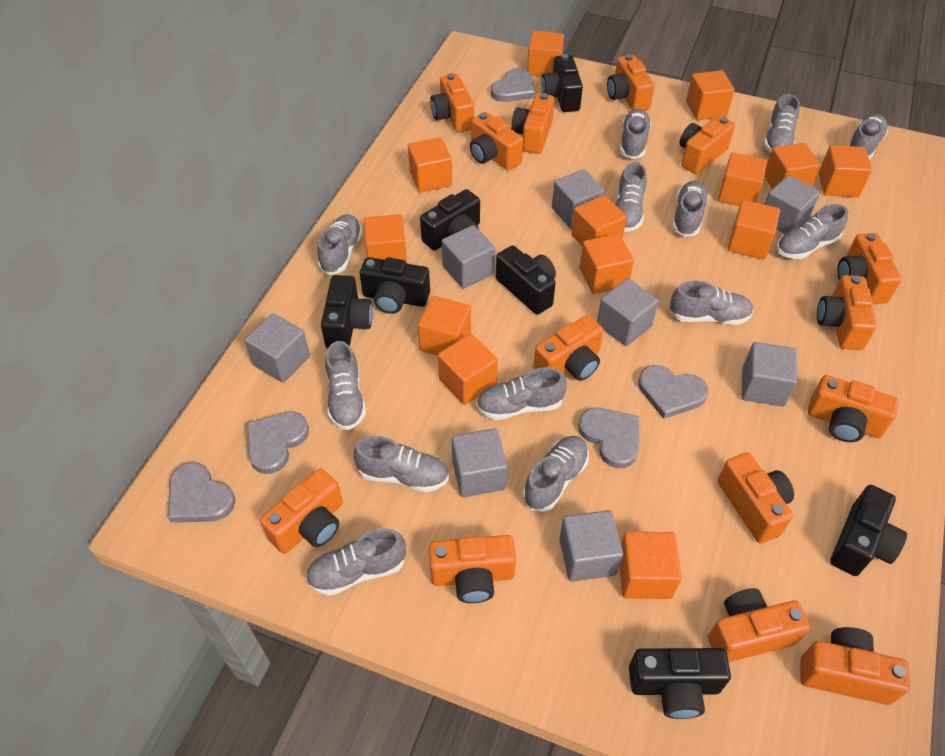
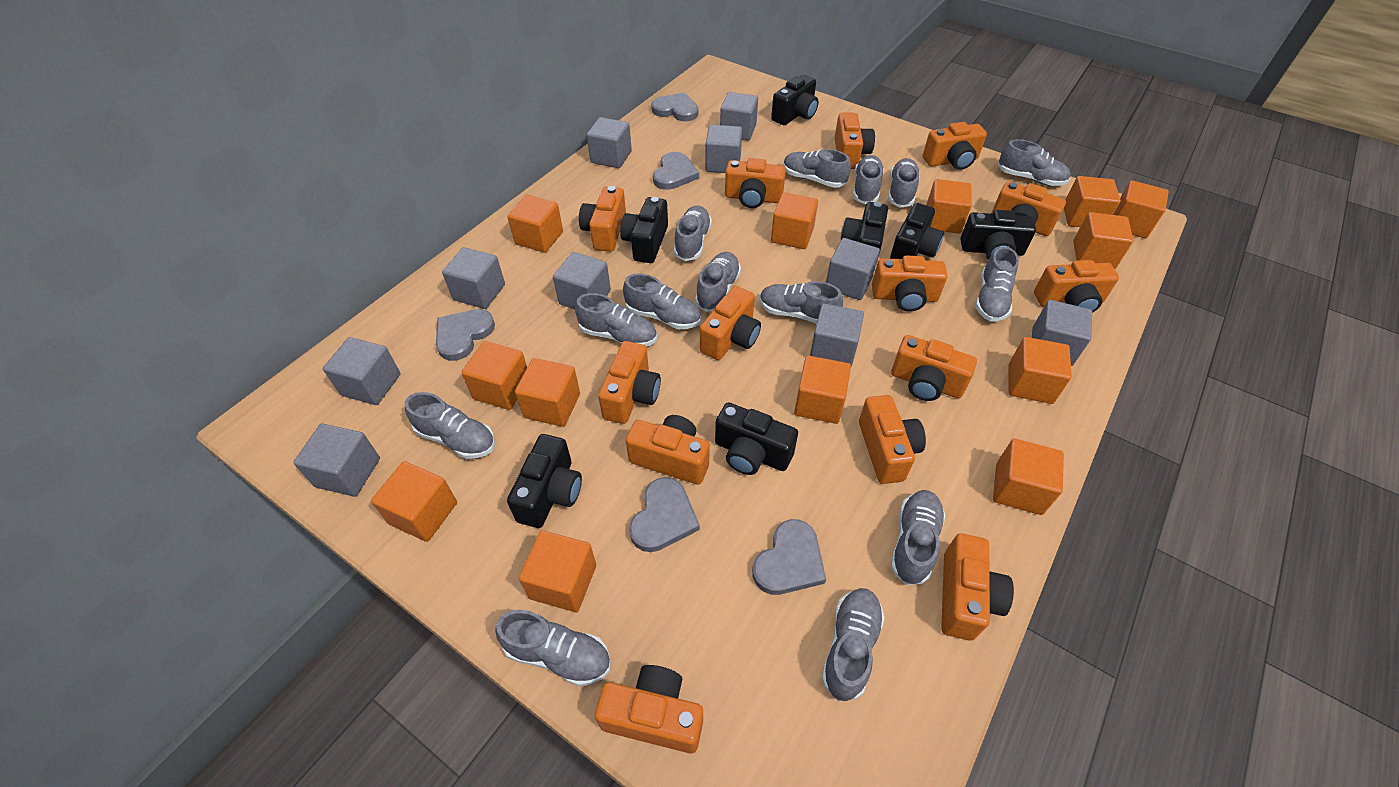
grey cube: 8 -> 10
grey shoe: 13 -> 14

